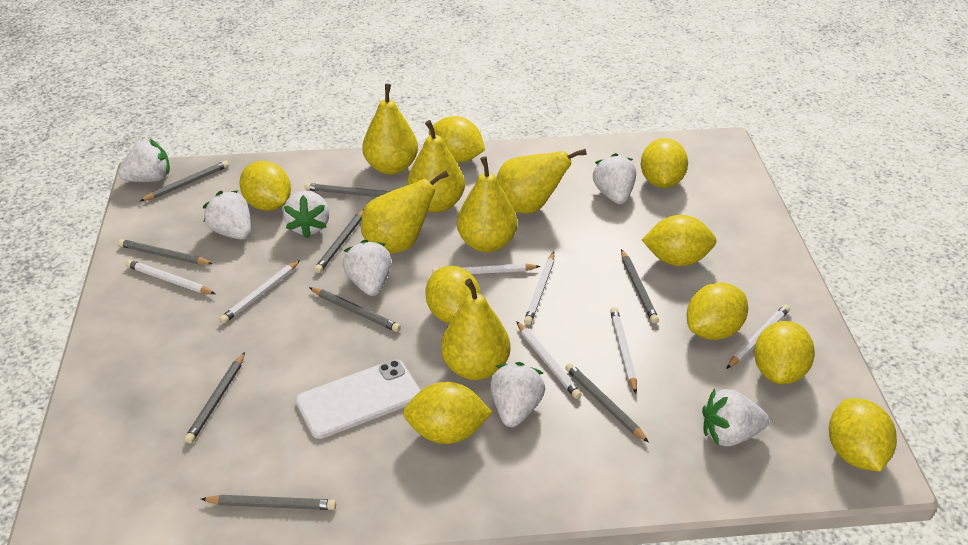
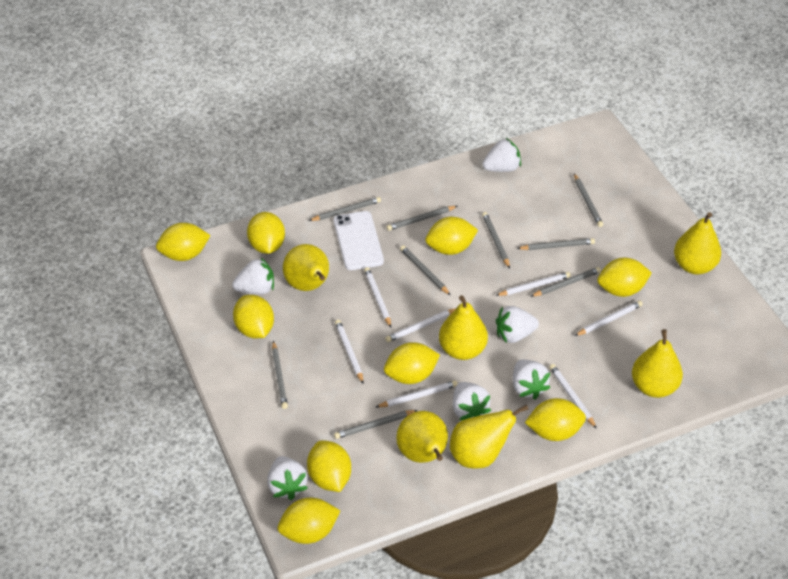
white strawberry: 7 -> 6

